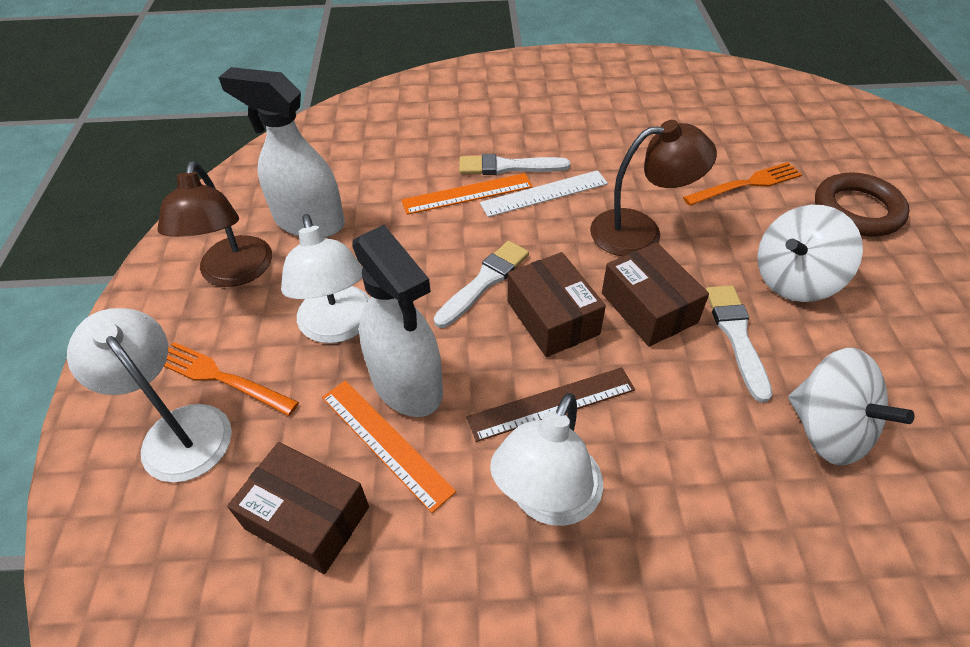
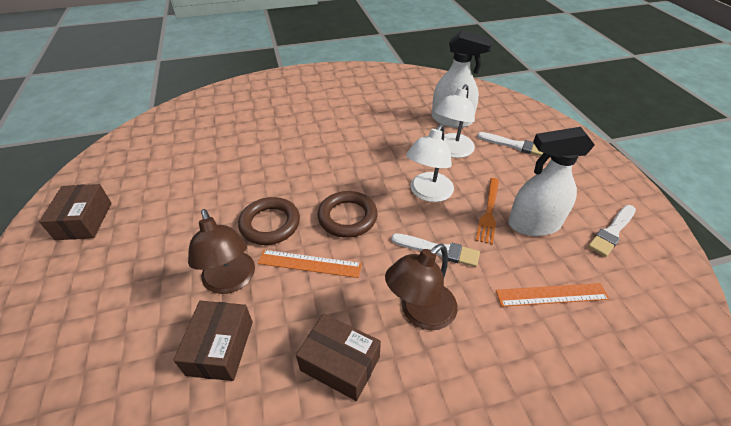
brown ring: 1 -> 2
brown ruler: 1 -> 0
orange fork: 2 -> 1
white lamp: 3 -> 2
white ruler: 1 -> 0
white spinning top: 2 -> 0

